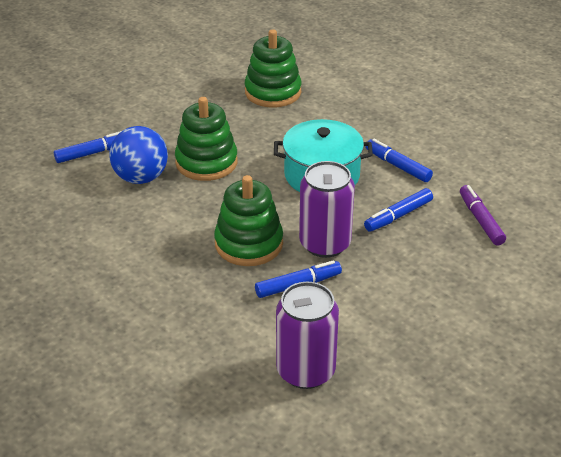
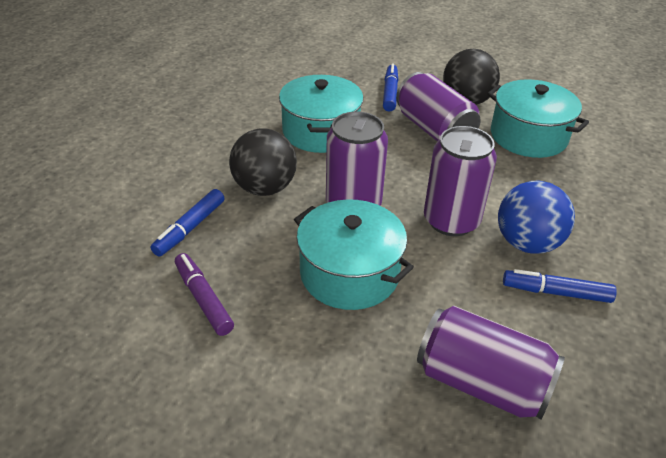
black ball: 0 -> 2
blue marker: 4 -> 3
green stacking toy: 3 -> 0
purple can: 2 -> 4
turquoise pot: 1 -> 3

